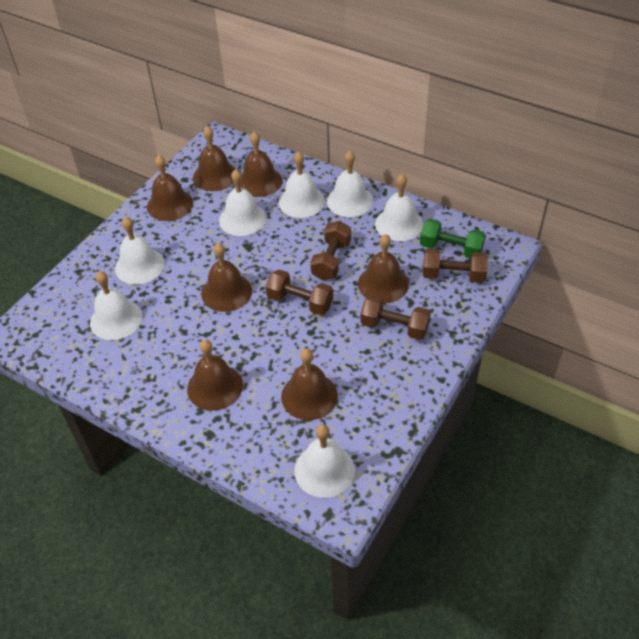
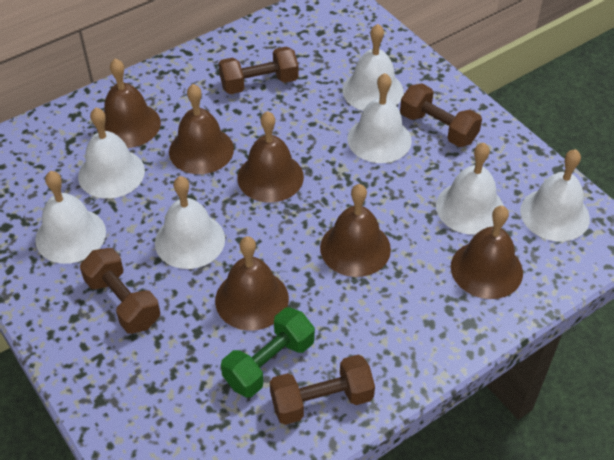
brown bell: 7 -> 6

